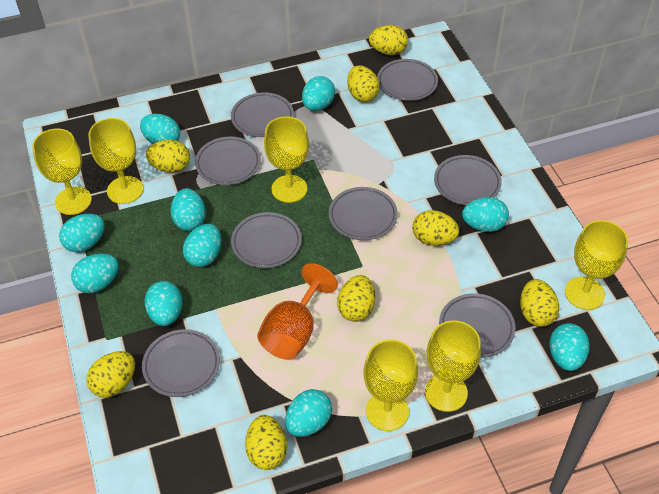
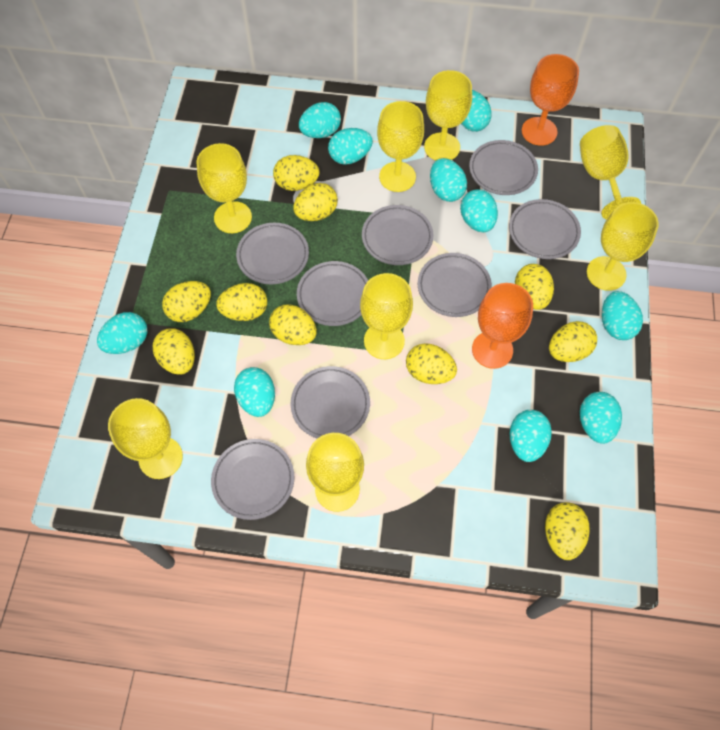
orange goblet: 1 -> 2
yellow egg: 8 -> 10
yellow goblet: 6 -> 8

